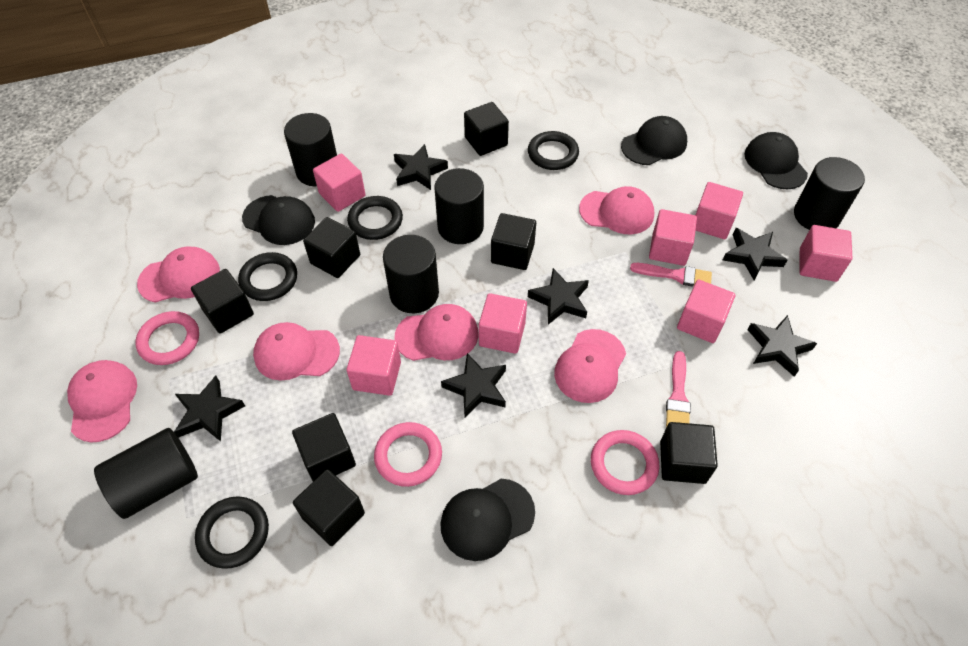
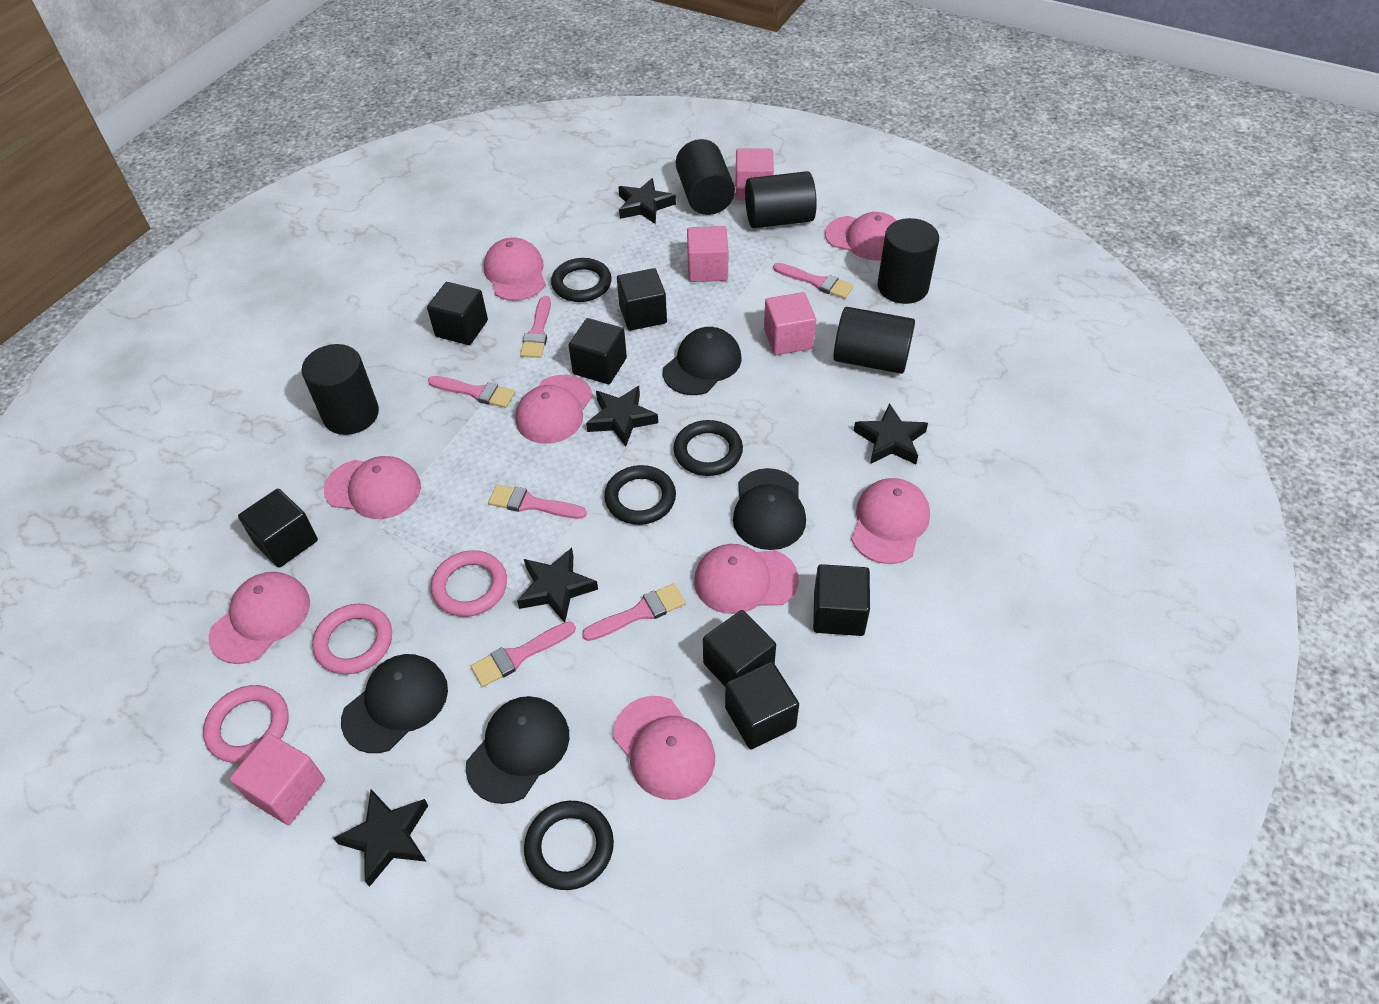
black star: 6 -> 5
pink brush: 2 -> 6
pink cap: 6 -> 8
pink cube: 7 -> 4

